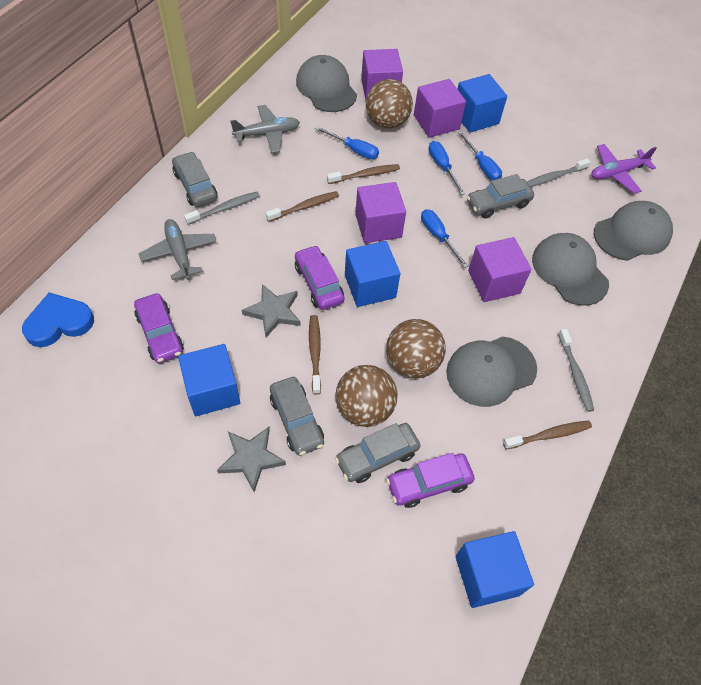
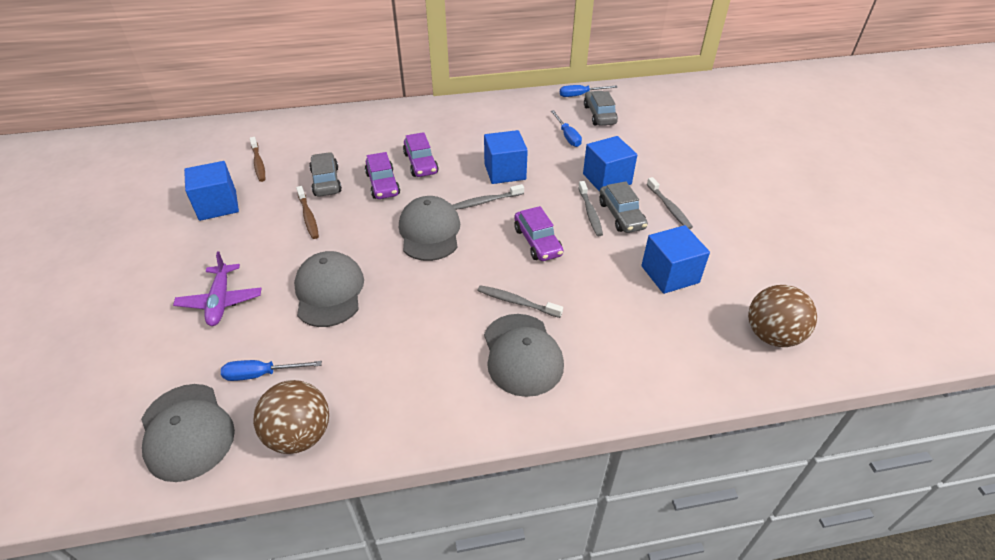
blue heart: 1 -> 0
blue screwdriver: 4 -> 3
brown ball: 3 -> 2
brown toothbrush: 4 -> 2
grey car: 4 -> 3
grey plane: 2 -> 0
grey star: 2 -> 0
grey toothbrush: 3 -> 4
purple cube: 4 -> 0

